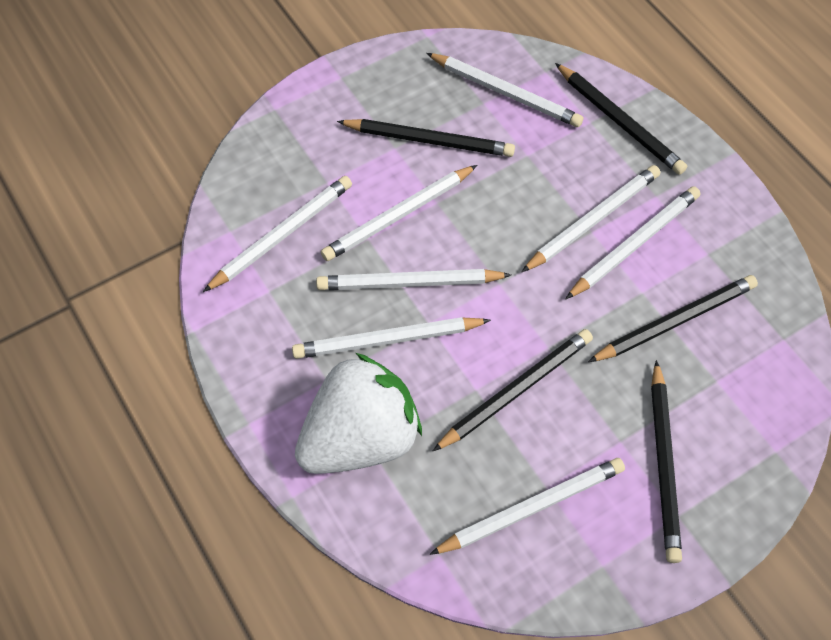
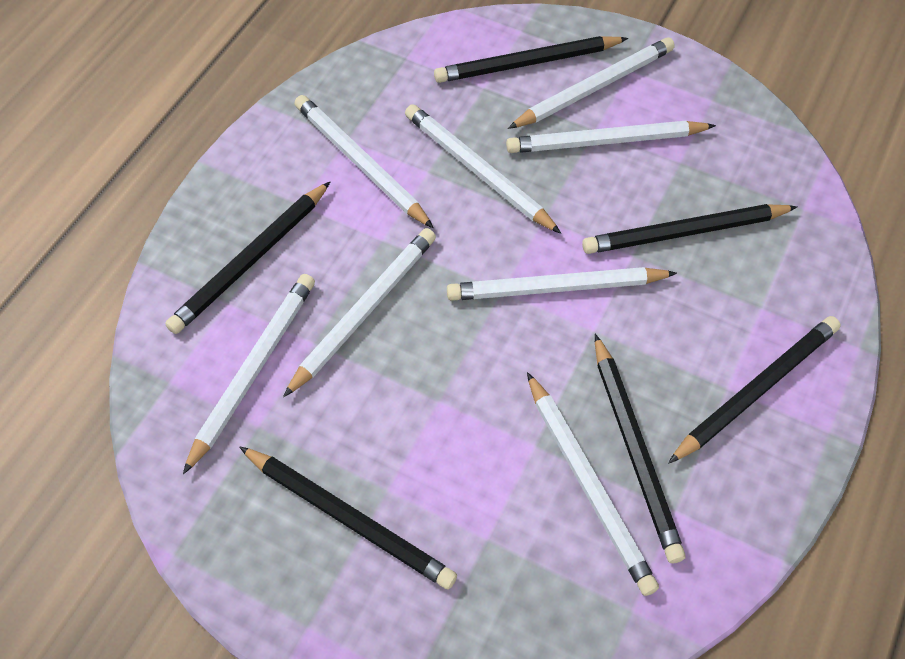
black pencil: 5 -> 6
white strawberry: 1 -> 0

